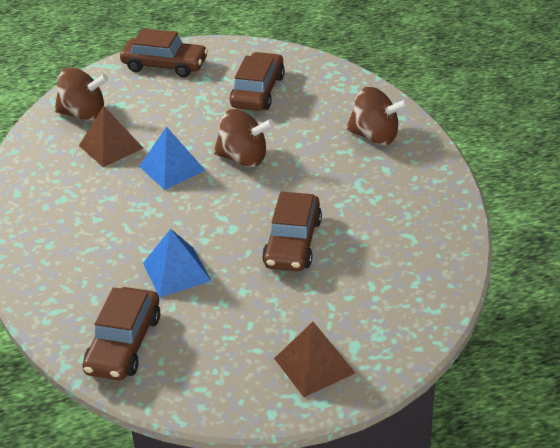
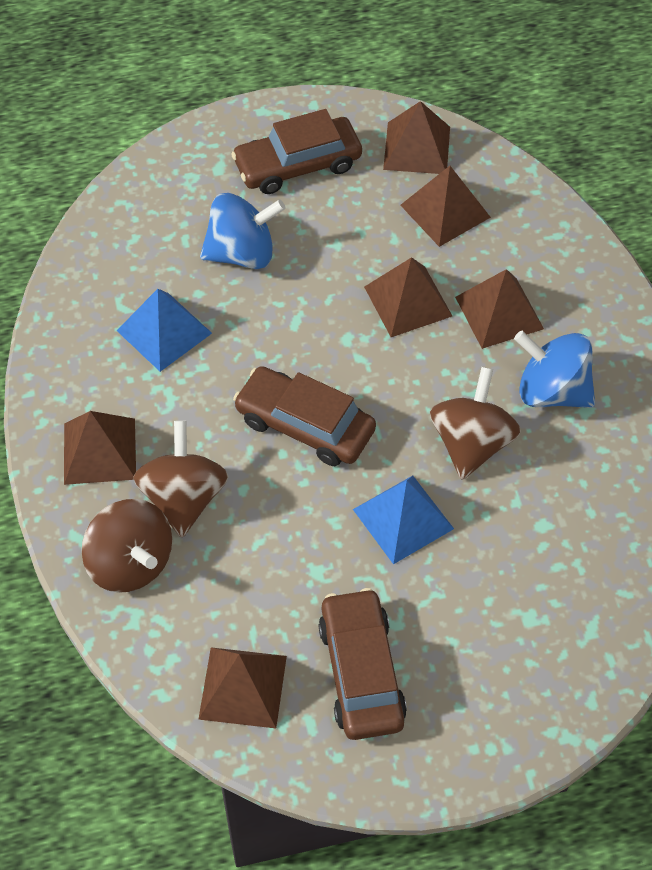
blue spinning top: 0 -> 2
brown car: 4 -> 3
brown pyramid: 2 -> 6

